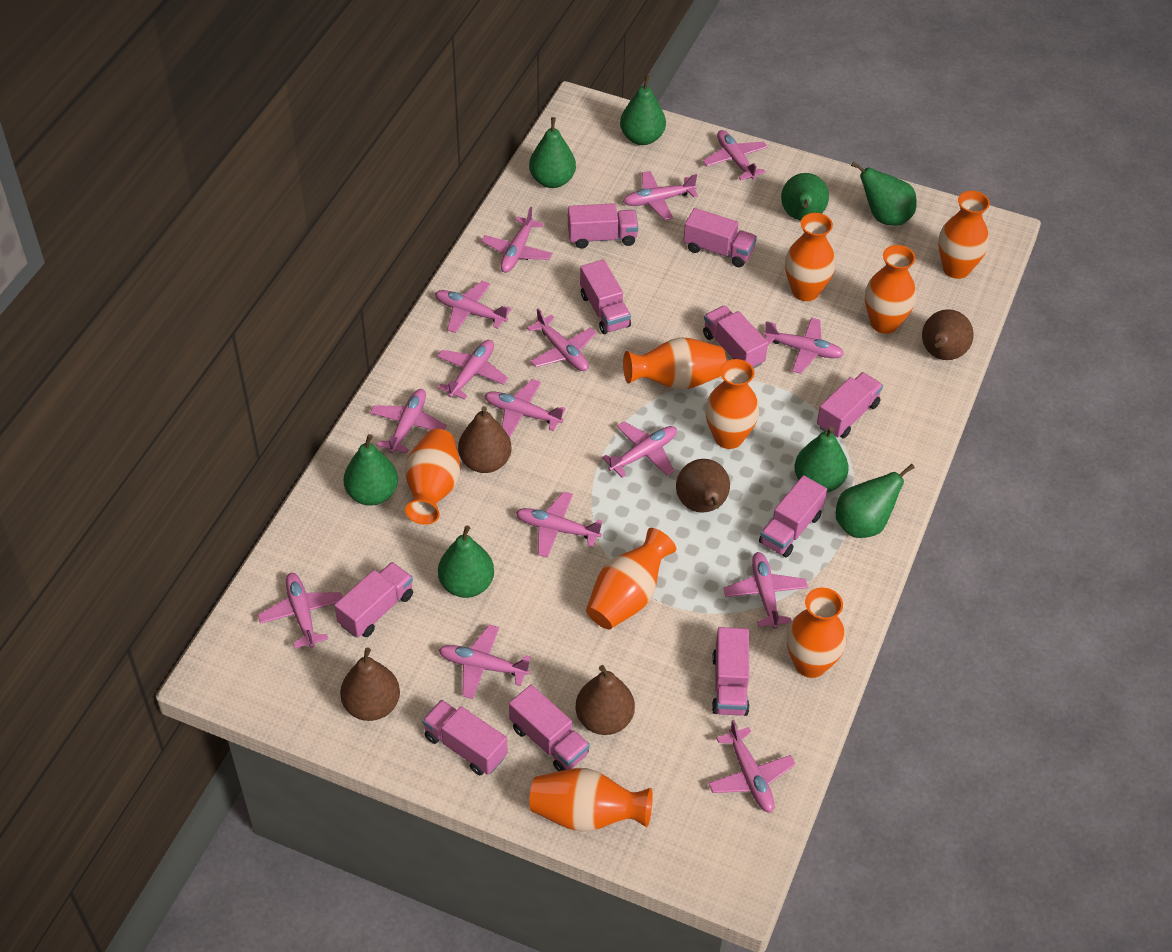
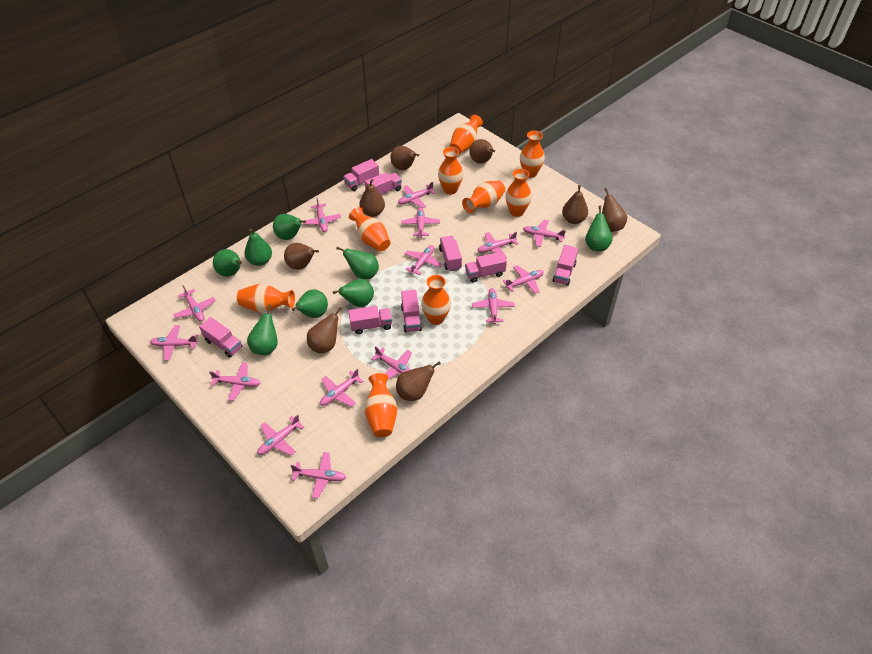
brown pear: 5 -> 8
pink truck: 10 -> 8

